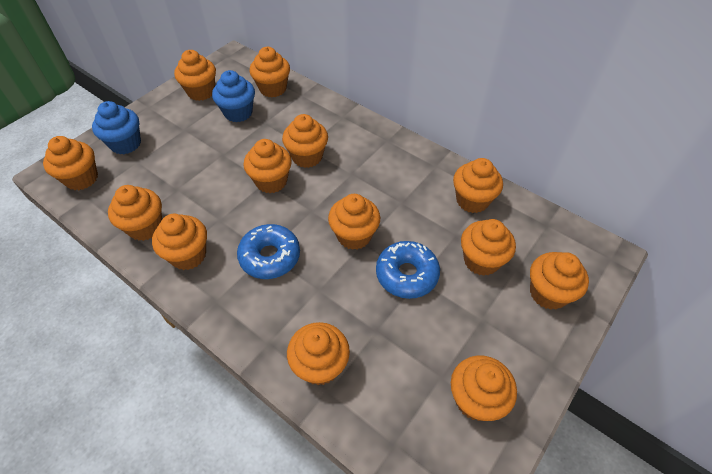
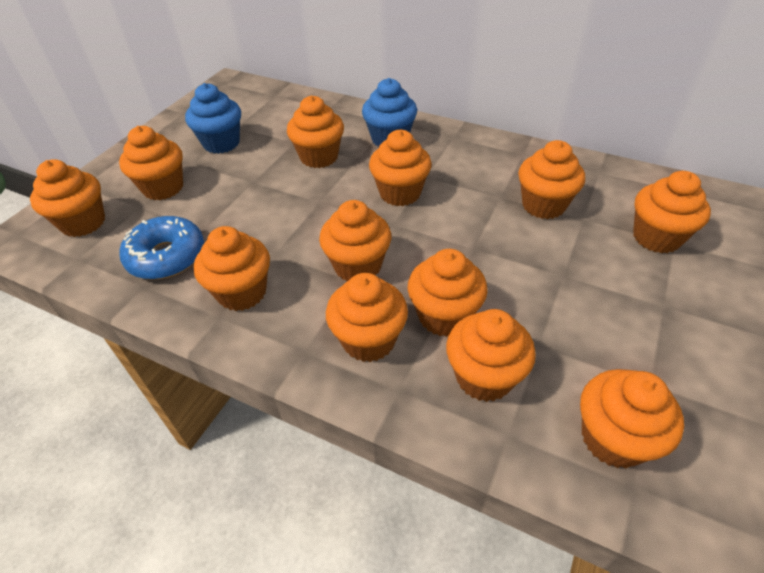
blue donut: 2 -> 1
orange cupcake: 13 -> 12

